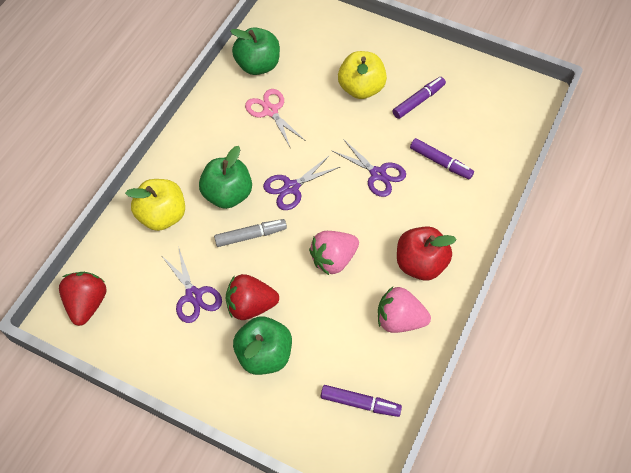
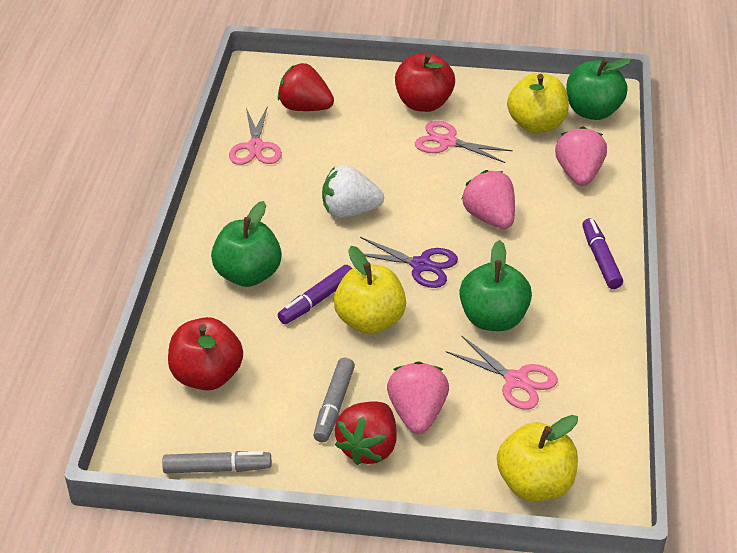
grey marker: 1 -> 2
pink scissors: 1 -> 3
pink strawberry: 2 -> 3
purple marker: 3 -> 2
purple scissors: 3 -> 1
red apple: 1 -> 2
white strawberry: 0 -> 1
yellow apple: 2 -> 3

